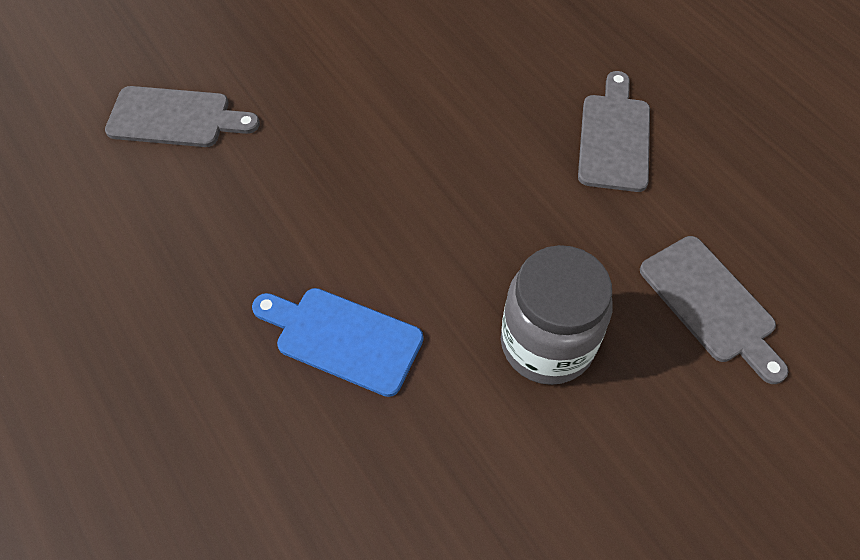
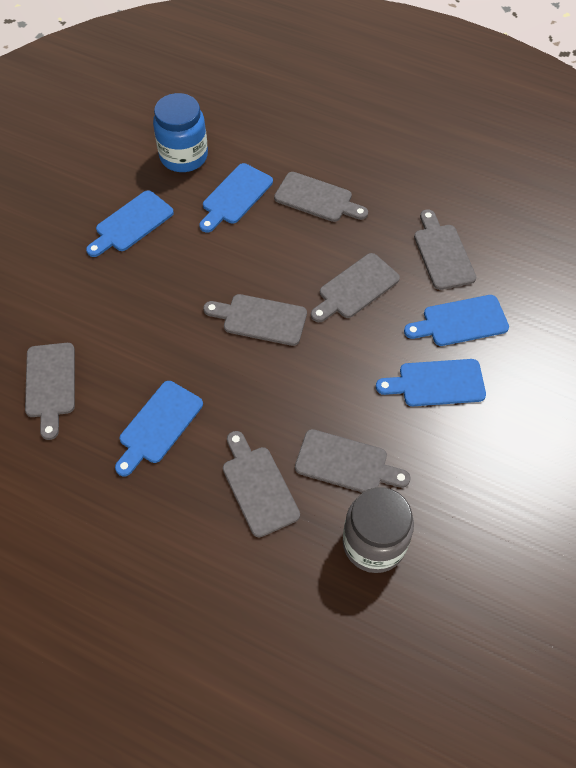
blue cutting board: 1 -> 5
blue jar: 0 -> 1
grey cutting board: 3 -> 7

